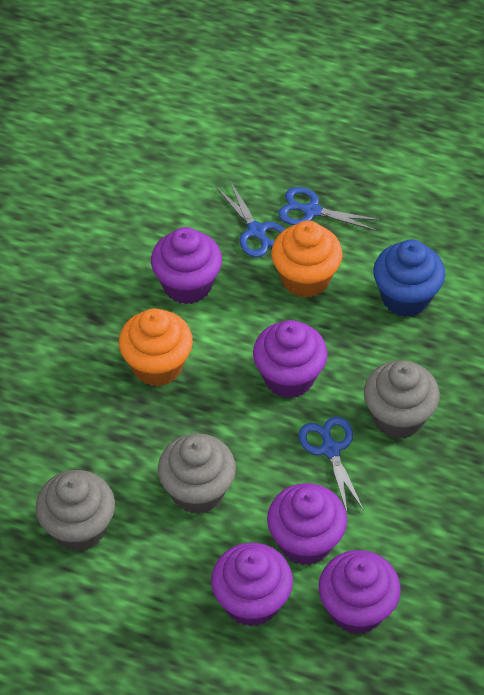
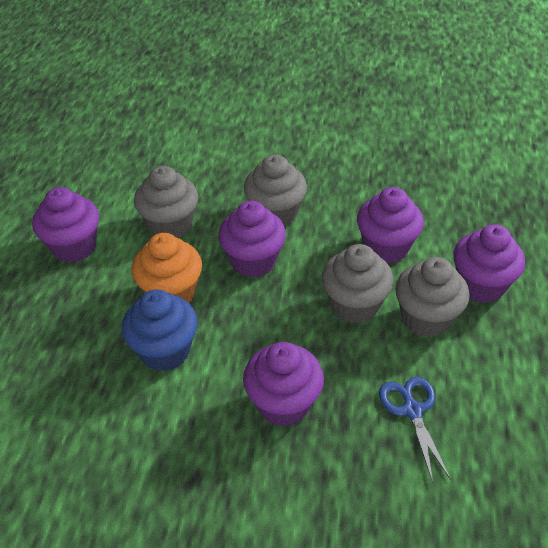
blue scissors: 3 -> 1
grey cupcake: 3 -> 4
orange cupcake: 2 -> 1

